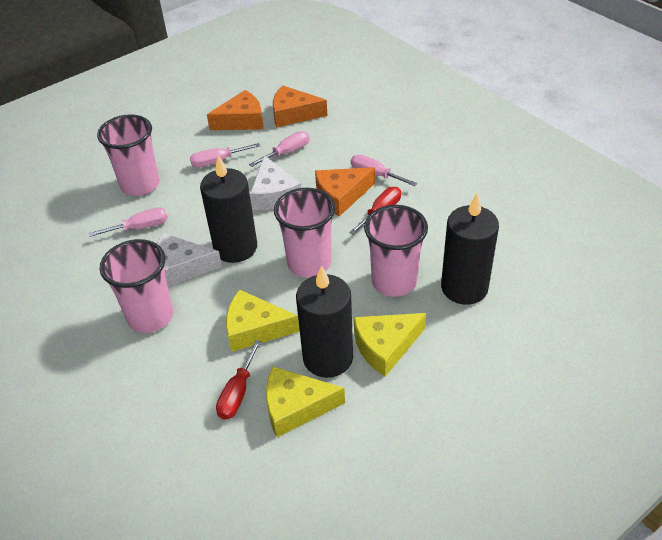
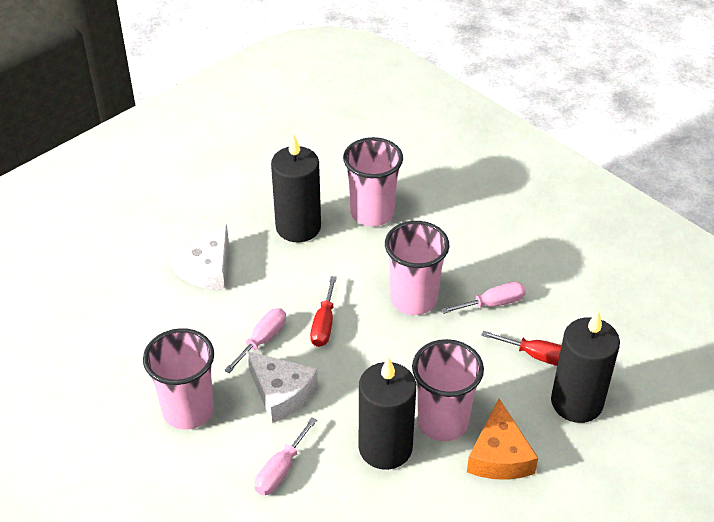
orange cheese: 3 -> 1
pink screwdriver: 4 -> 3
yellow cheese: 3 -> 0

